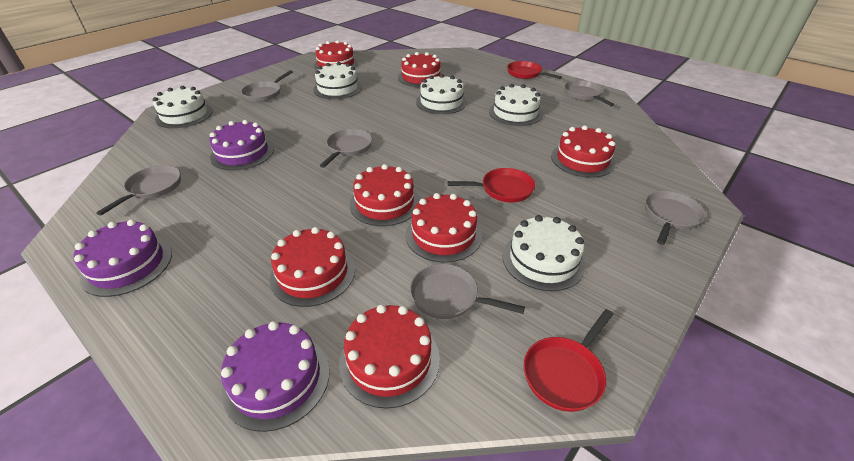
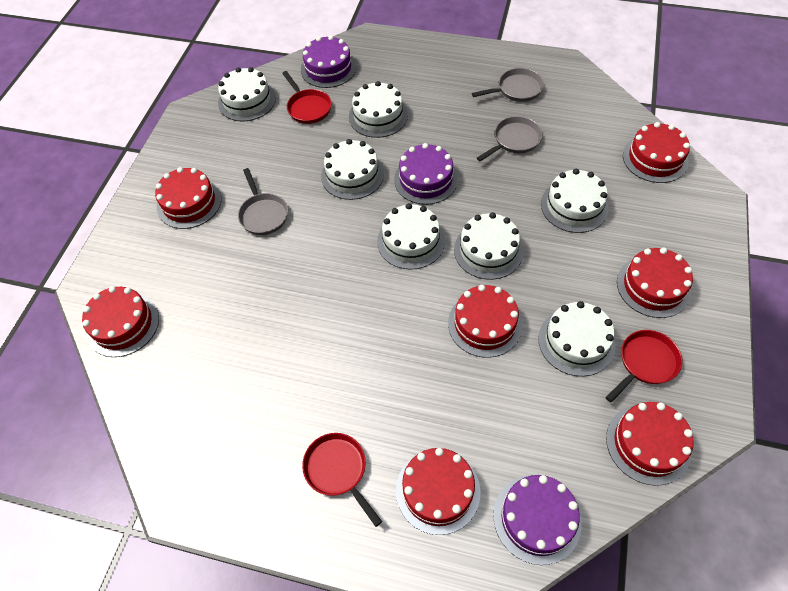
grey pan: 6 -> 3
white cake: 5 -> 7

